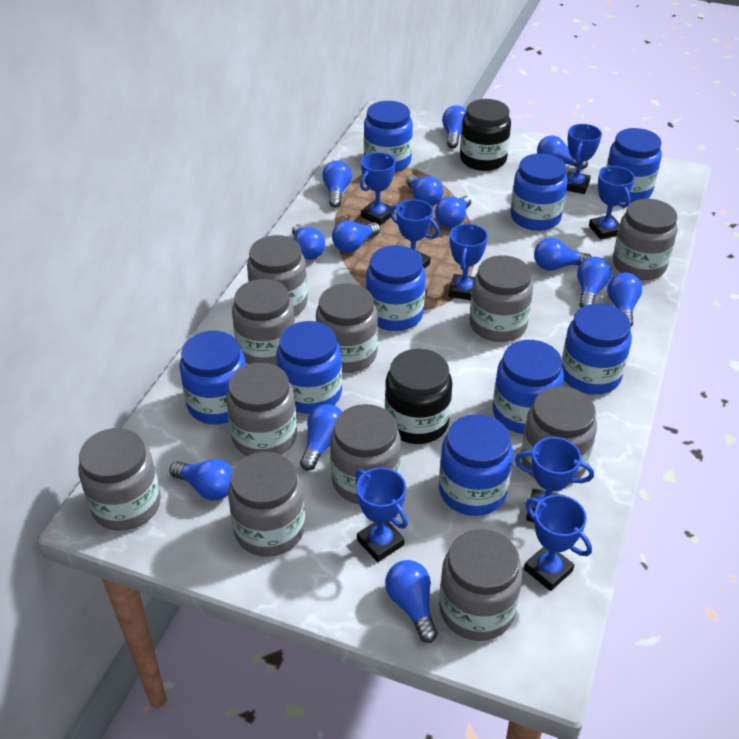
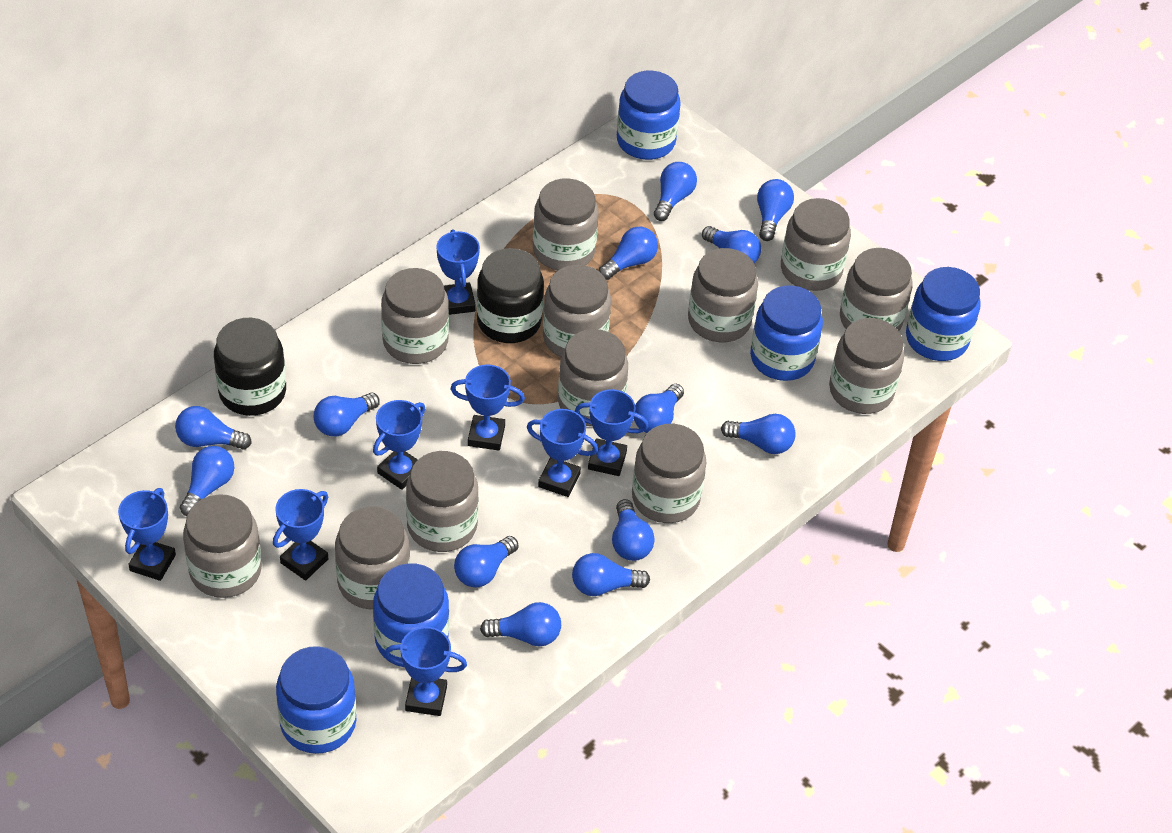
blue jar: 9 -> 5
grey jar: 11 -> 12

